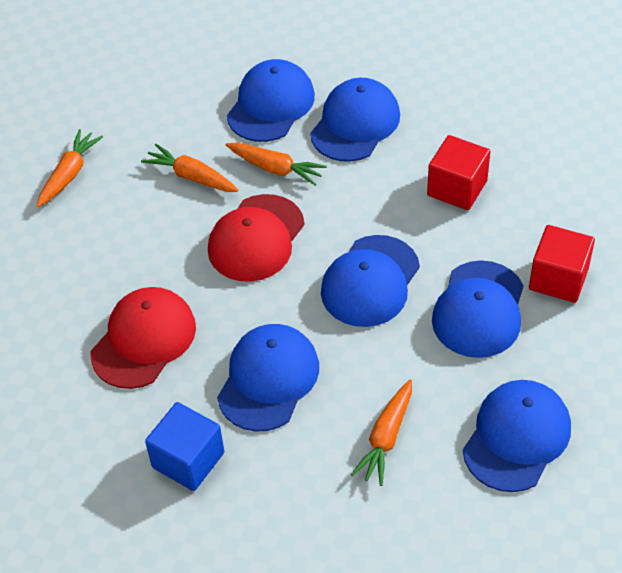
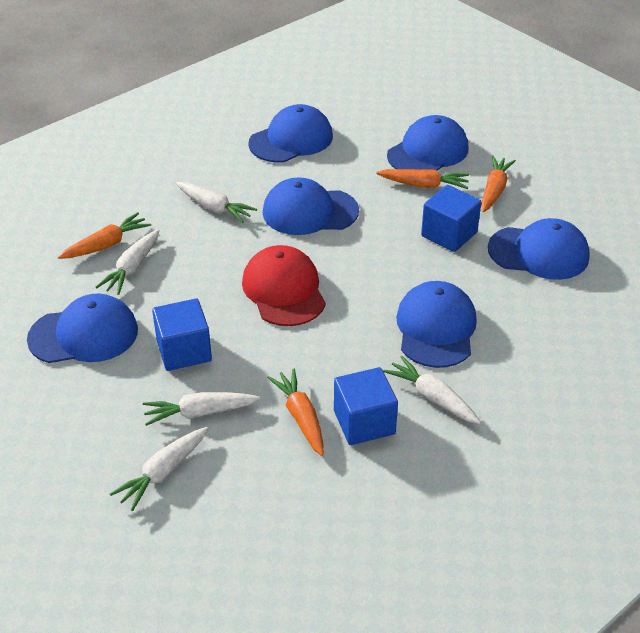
blue cube: 1 -> 3
red cap: 2 -> 1
red cube: 2 -> 0
white carrot: 0 -> 5

